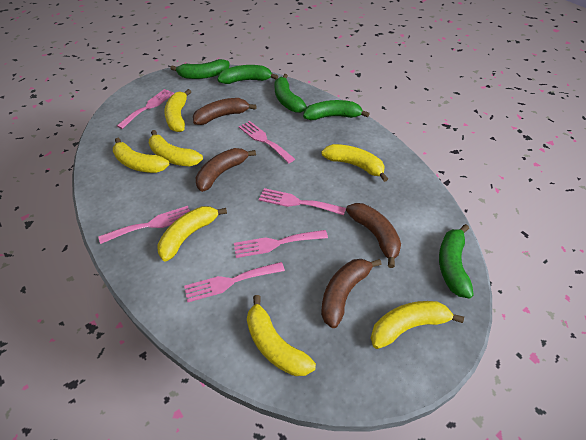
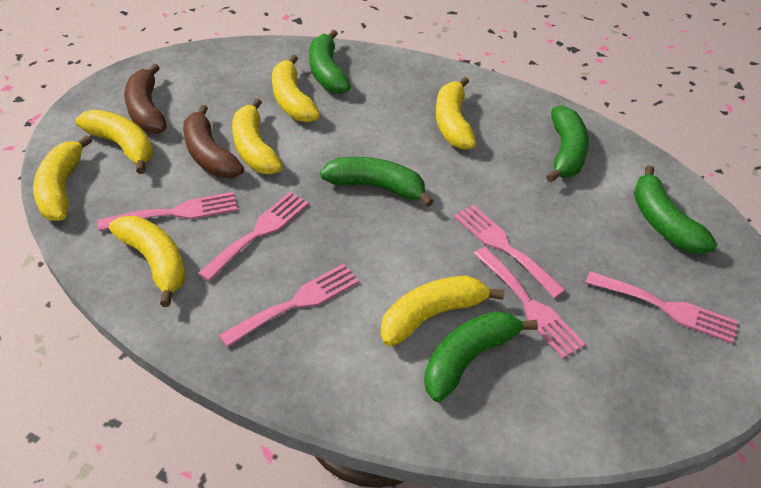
brown banana: 4 -> 2

